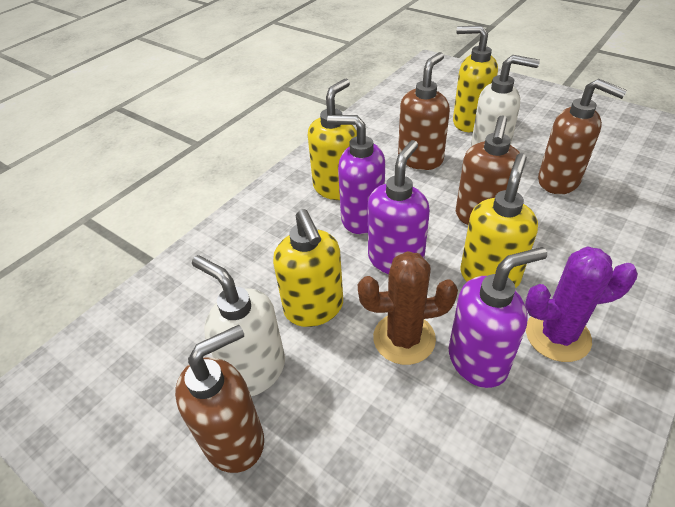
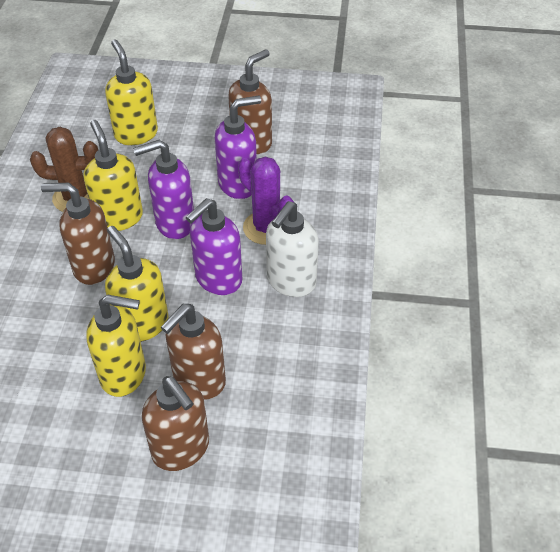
white soap dispenser: 2 -> 1

